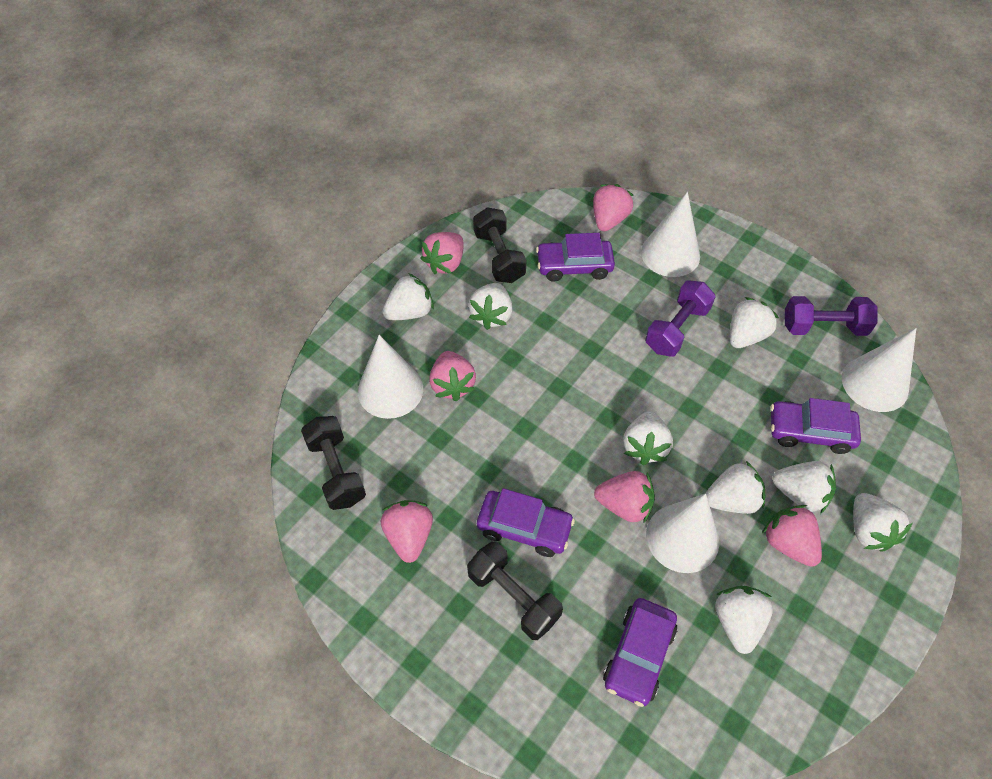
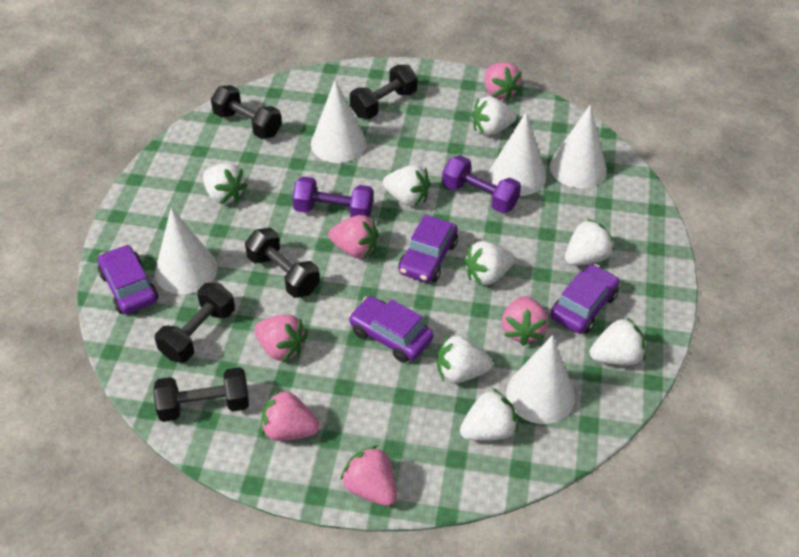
black dumbbell: 3 -> 5
white cone: 4 -> 5

